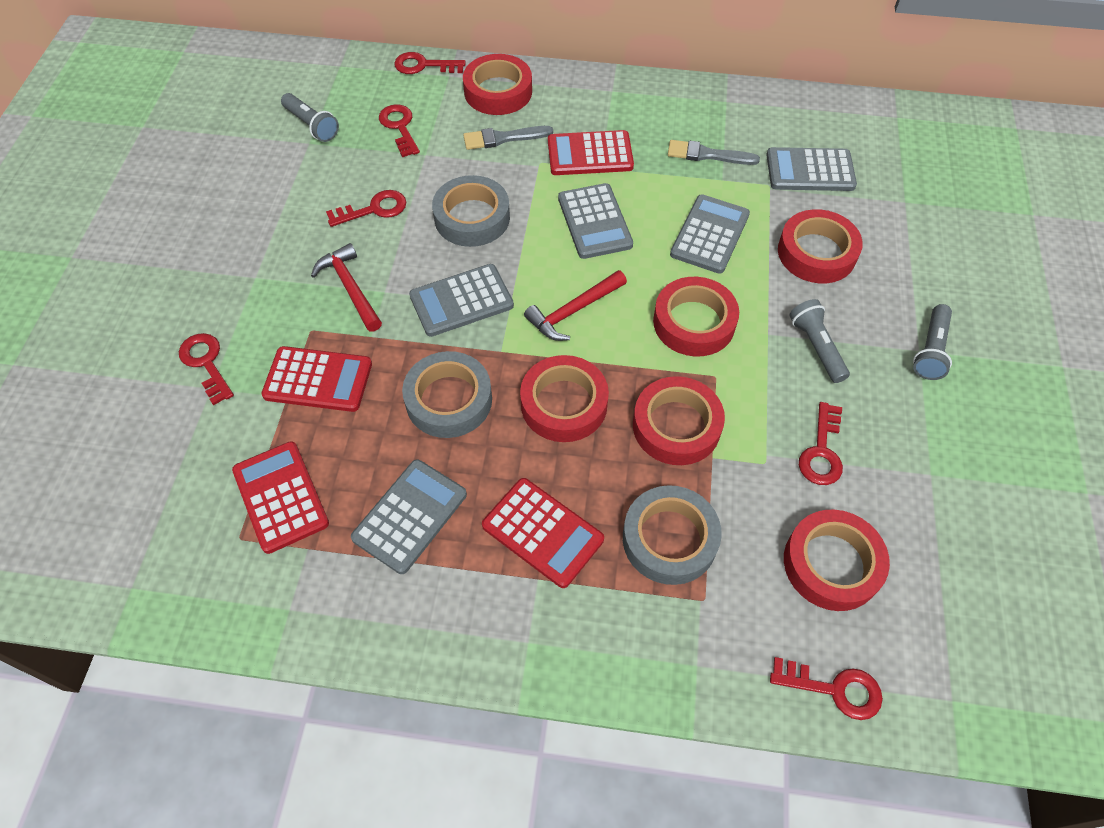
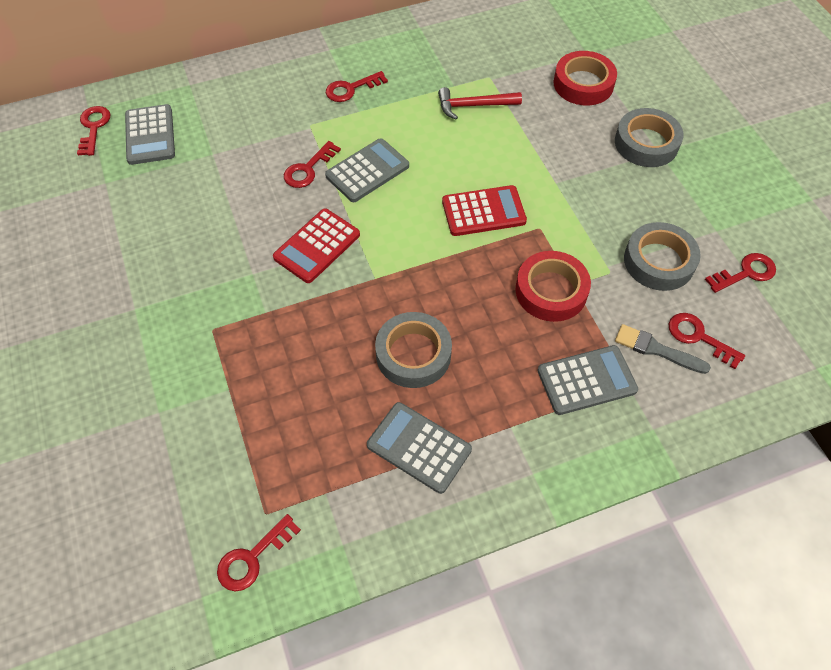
grey brush: 2 -> 1
grey calculator: 5 -> 4
grey flashlight: 3 -> 0
red calculator: 4 -> 2
red hammer: 2 -> 1
red tape: 6 -> 2

